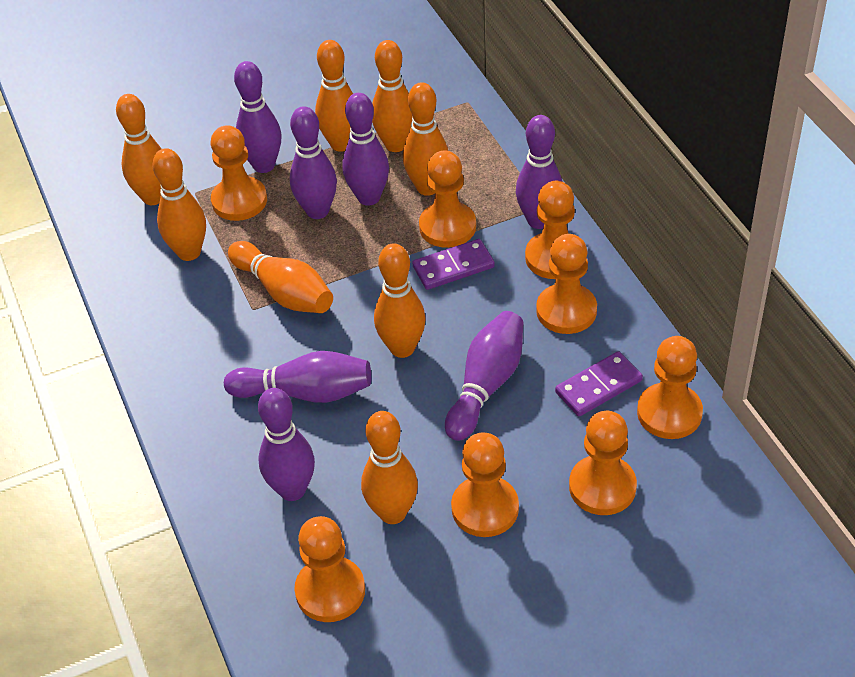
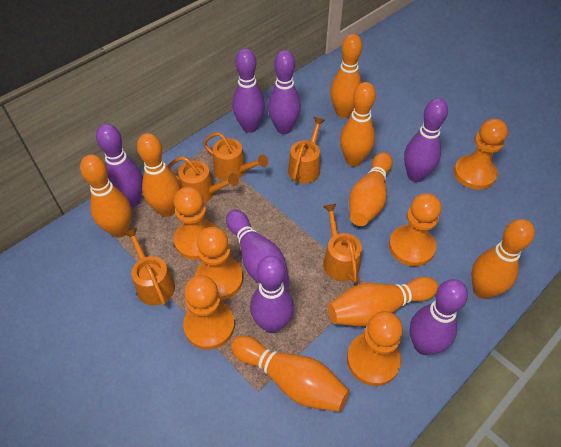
orange pawn: 8 -> 6
orange watering can: 0 -> 5
purple domino: 2 -> 0

